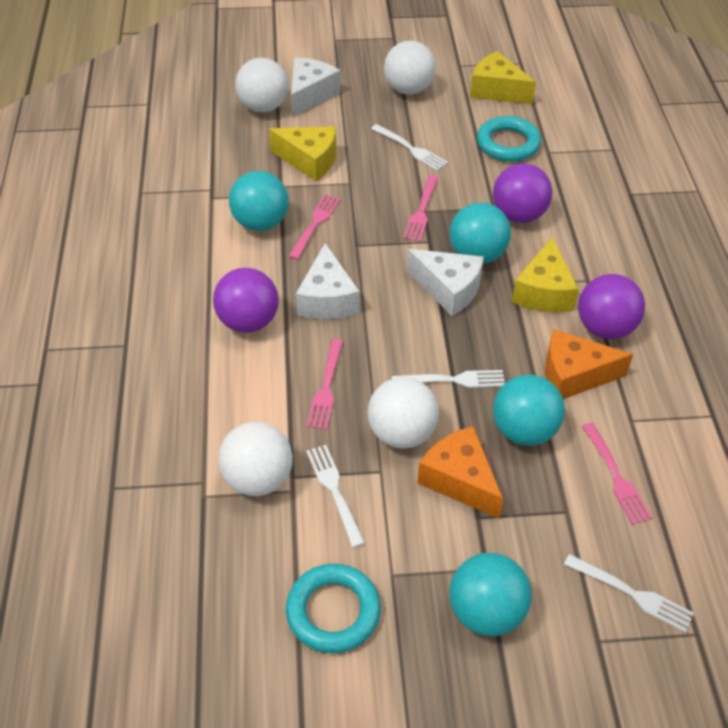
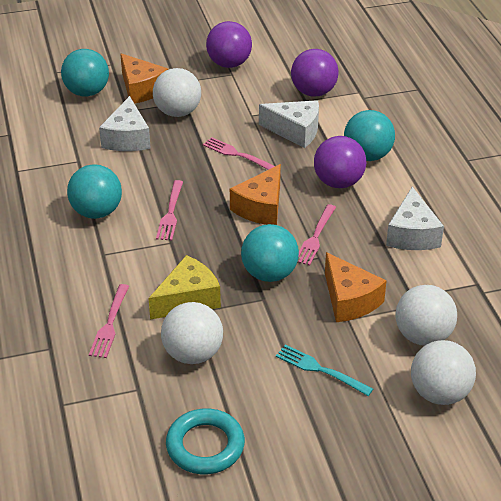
orange cheese: 2 -> 3
turquoise fork: 0 -> 1
turquoise ring: 2 -> 1
white fork: 4 -> 0
yellow cheese: 3 -> 1

